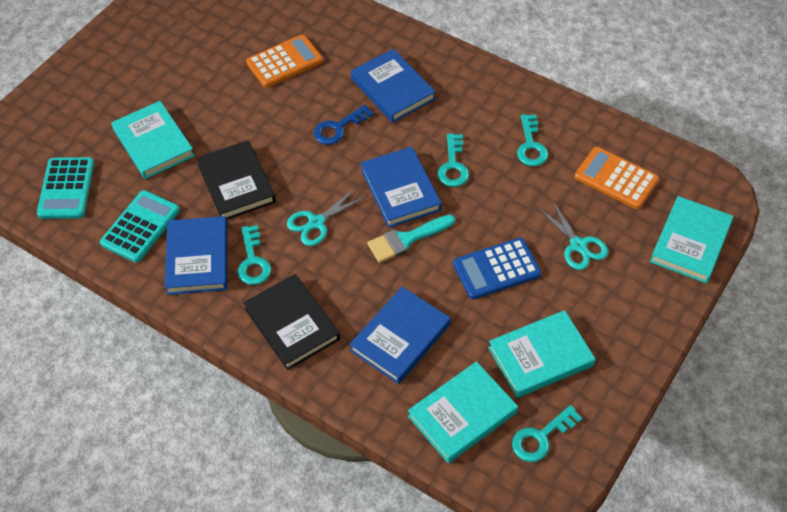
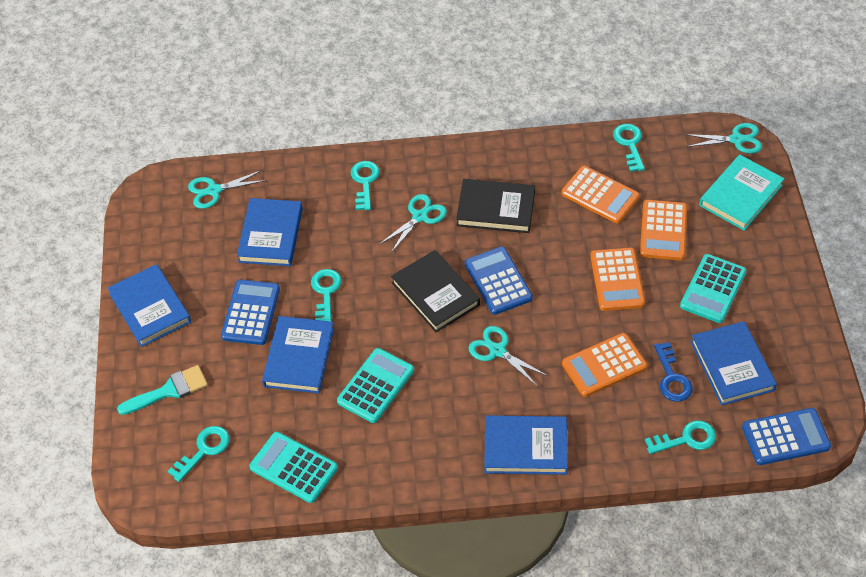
blue book: 4 -> 5
blue calculator: 1 -> 3
orange calculator: 2 -> 4
turquoise book: 4 -> 1
turquoise calculator: 2 -> 3
turquoise key: 4 -> 5
turquoise scissors: 2 -> 4

